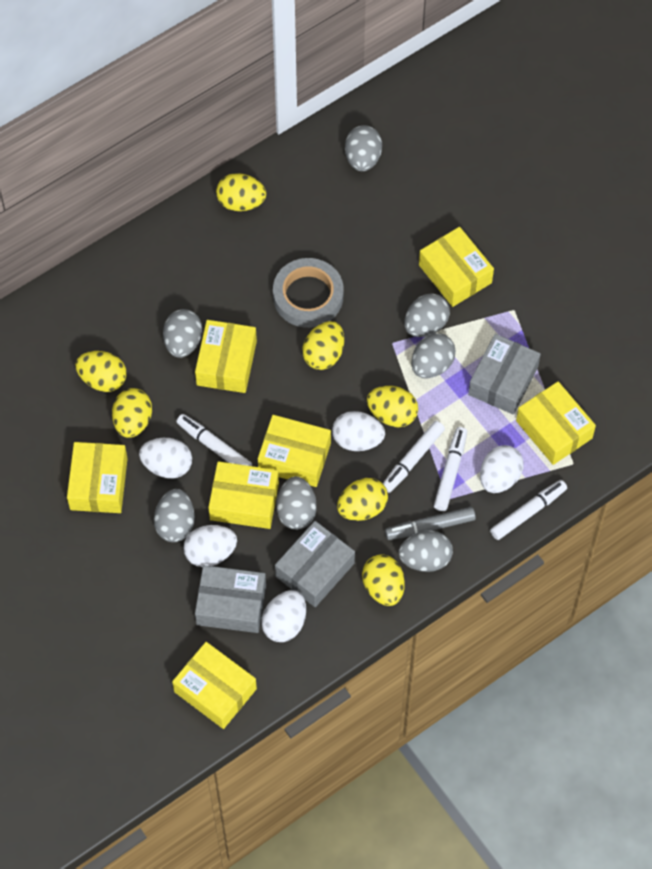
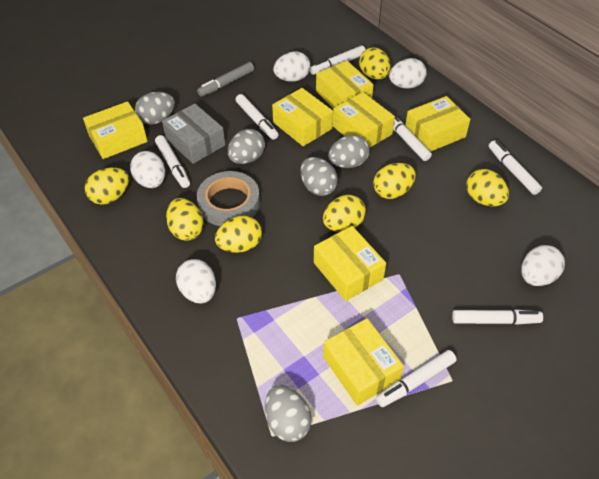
grey box: 3 -> 1
grey egg: 7 -> 5
white marker: 4 -> 7

